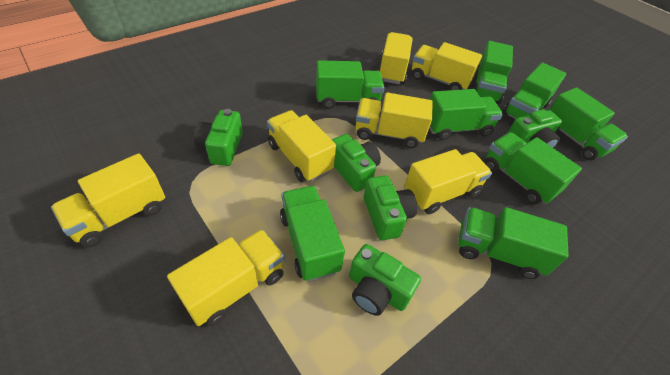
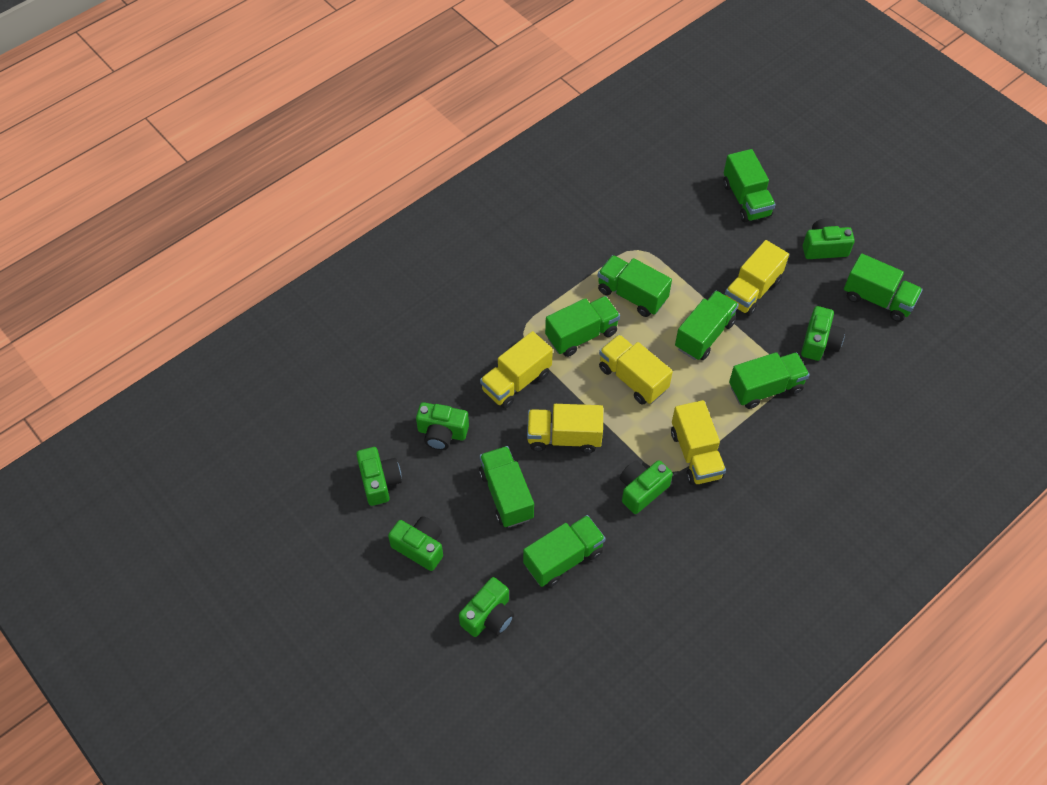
green camera: 5 -> 7
yellow truck: 7 -> 5

